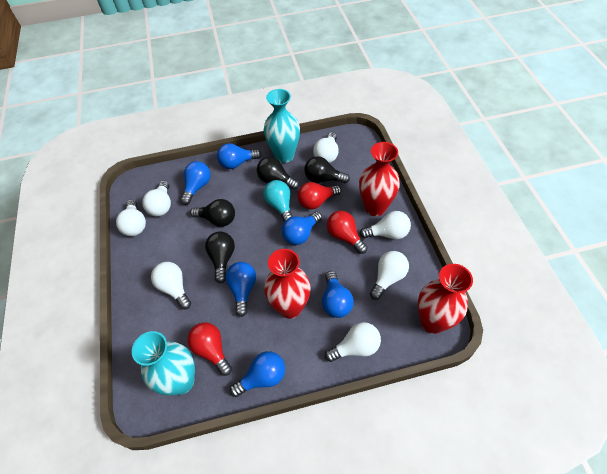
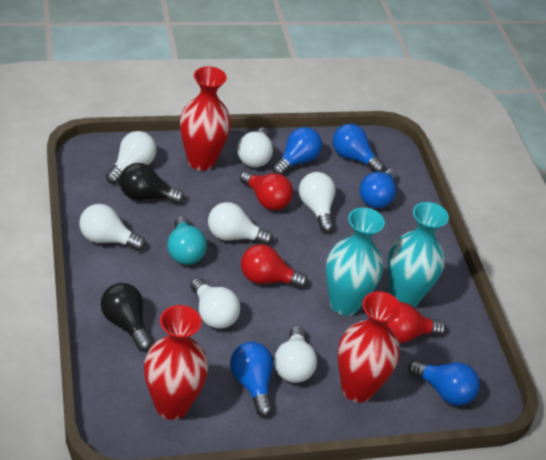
black light bulb: 4 -> 2
blue light bulb: 6 -> 5

